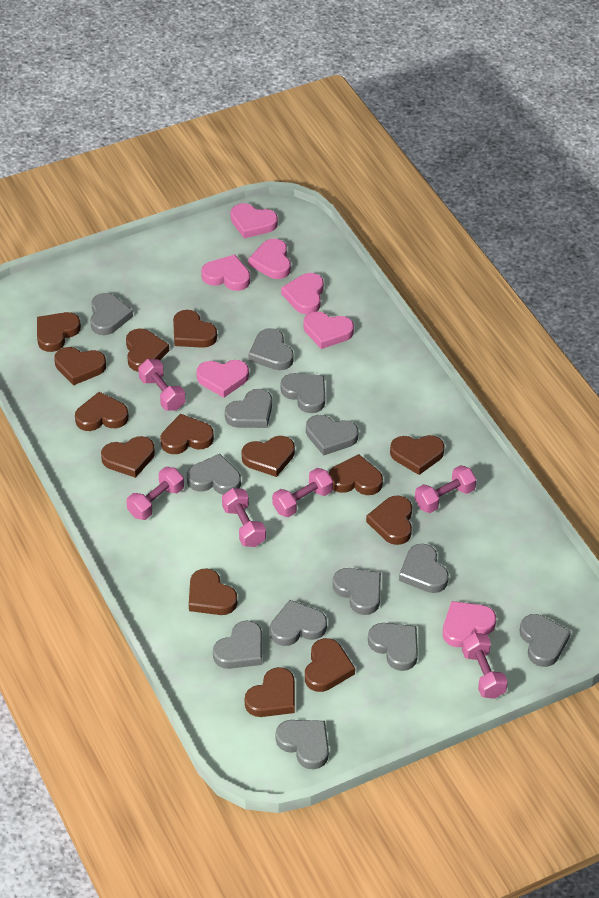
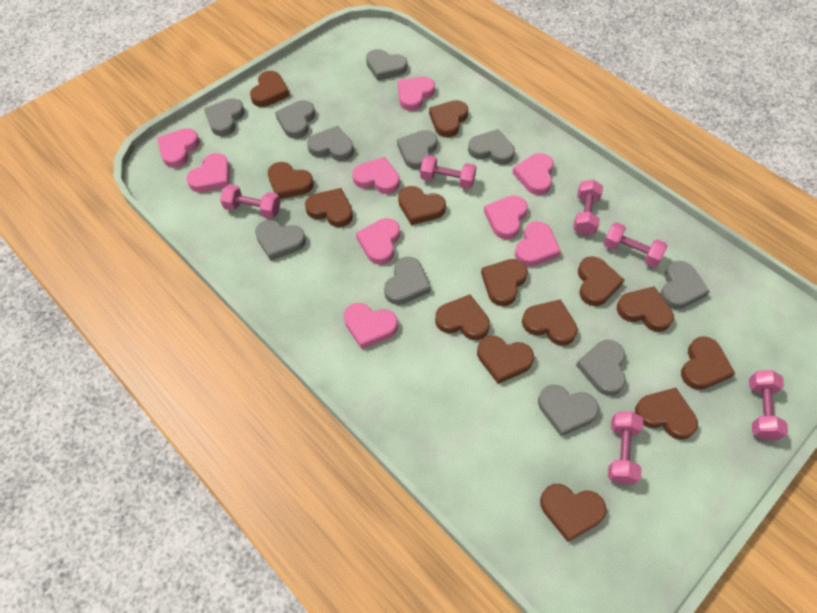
grey heart: 13 -> 11
pink heart: 7 -> 9

